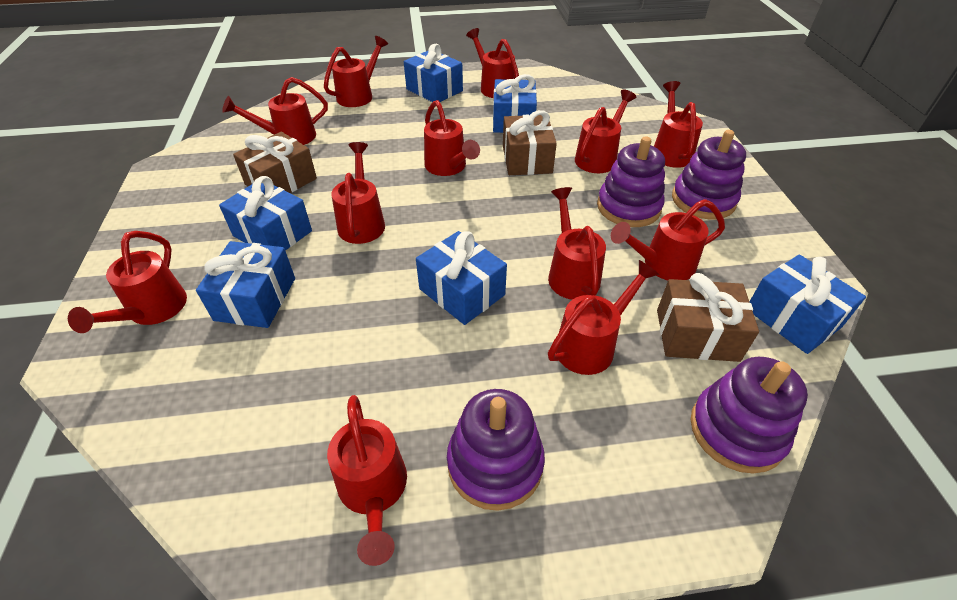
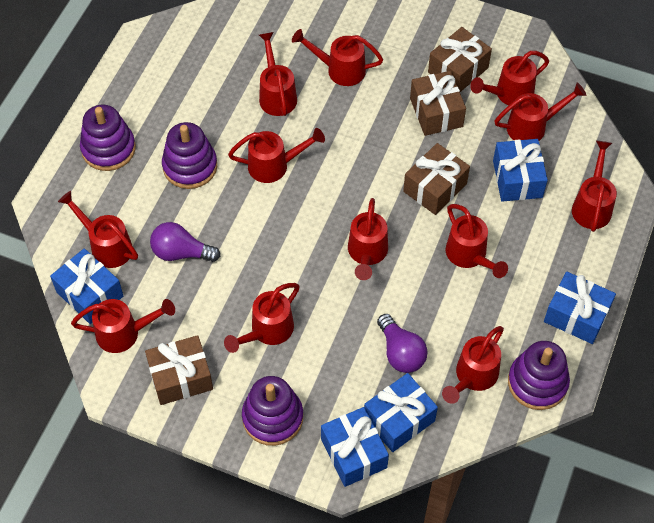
blue gift: 6 -> 5
brown gift: 3 -> 4
purple light bulb: 0 -> 2

